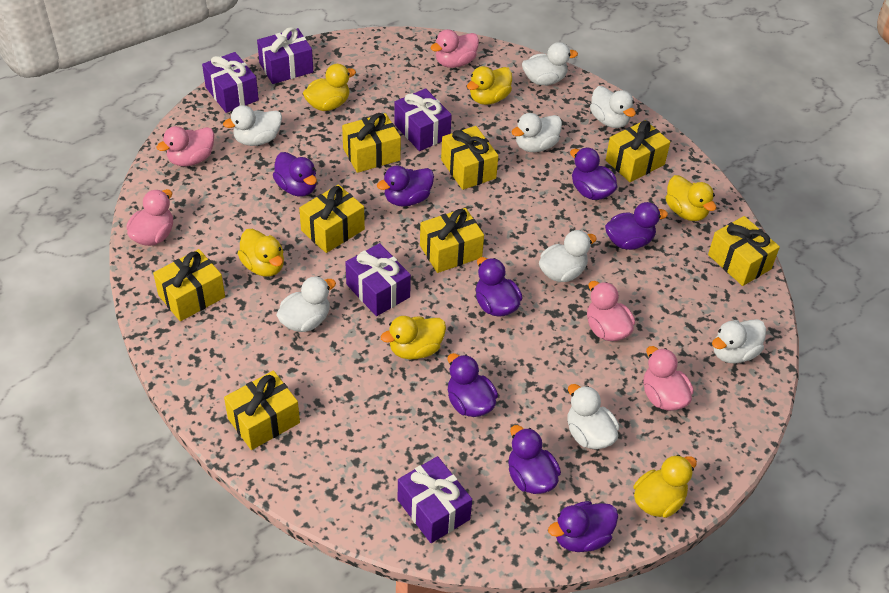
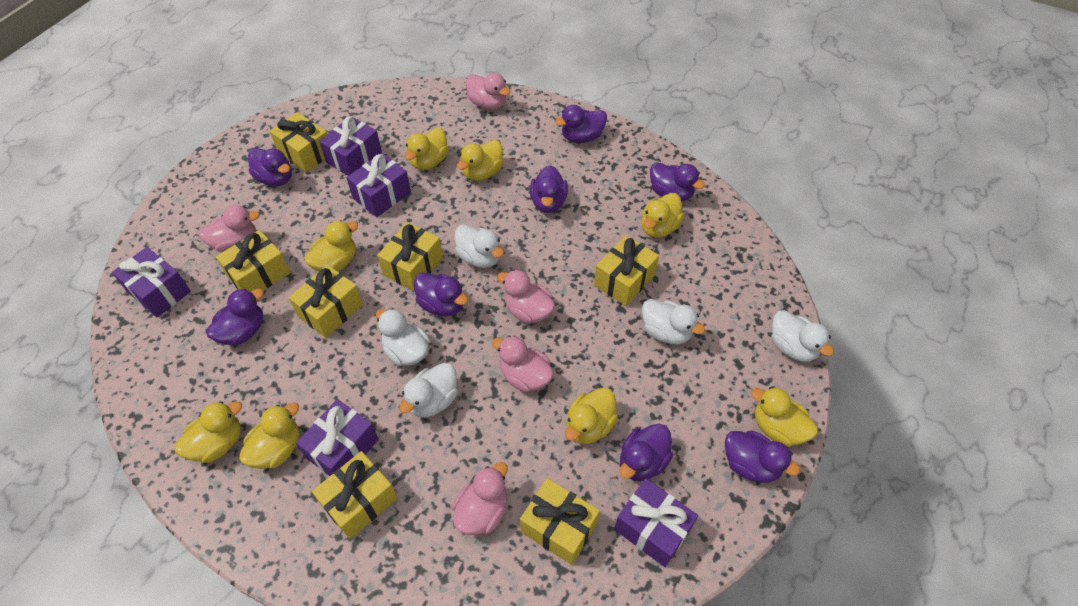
white duck: 8 -> 5
yellow duck: 6 -> 8
yellow gift: 8 -> 7

